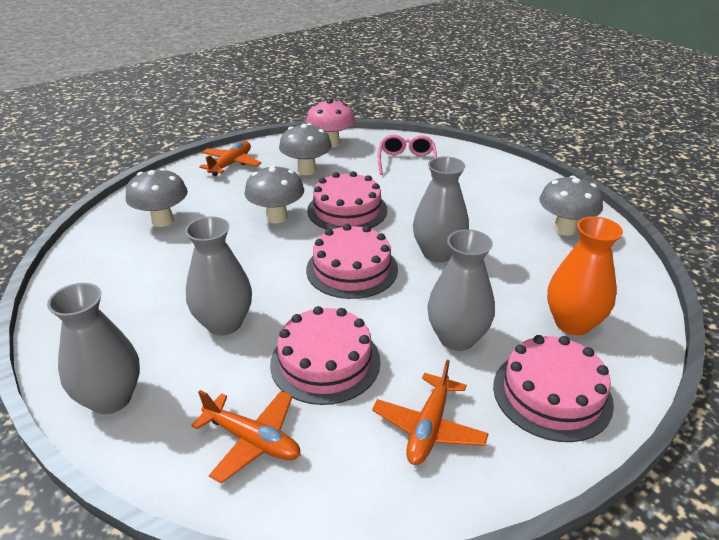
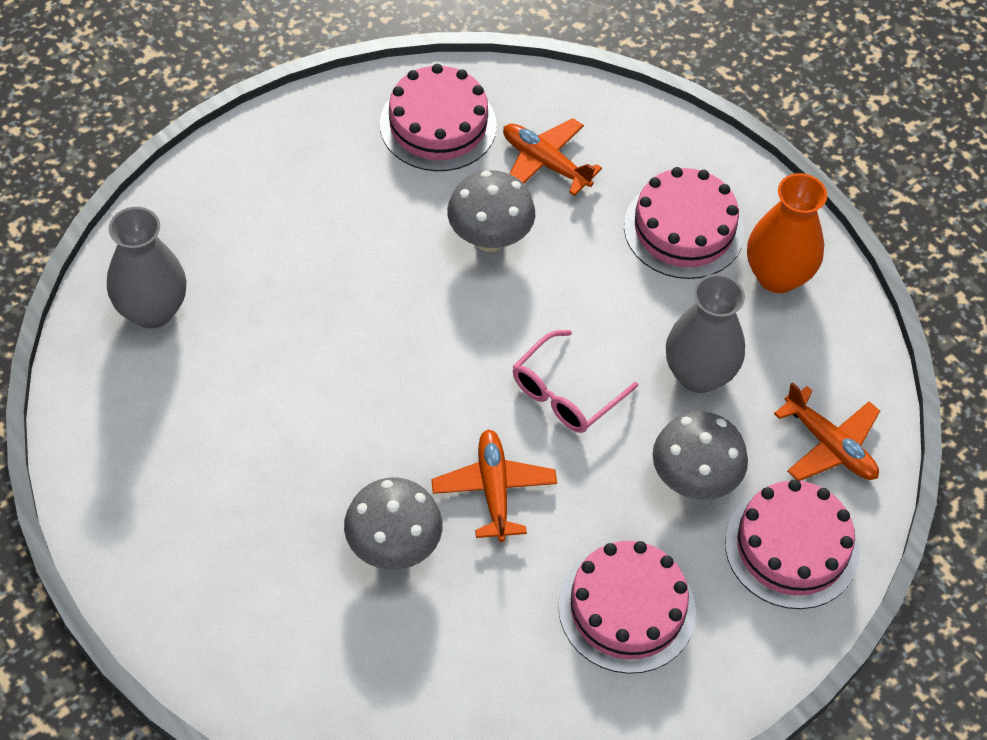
grey mushroom: 4 -> 3
grey vase: 4 -> 2
pink mushroom: 1 -> 0

